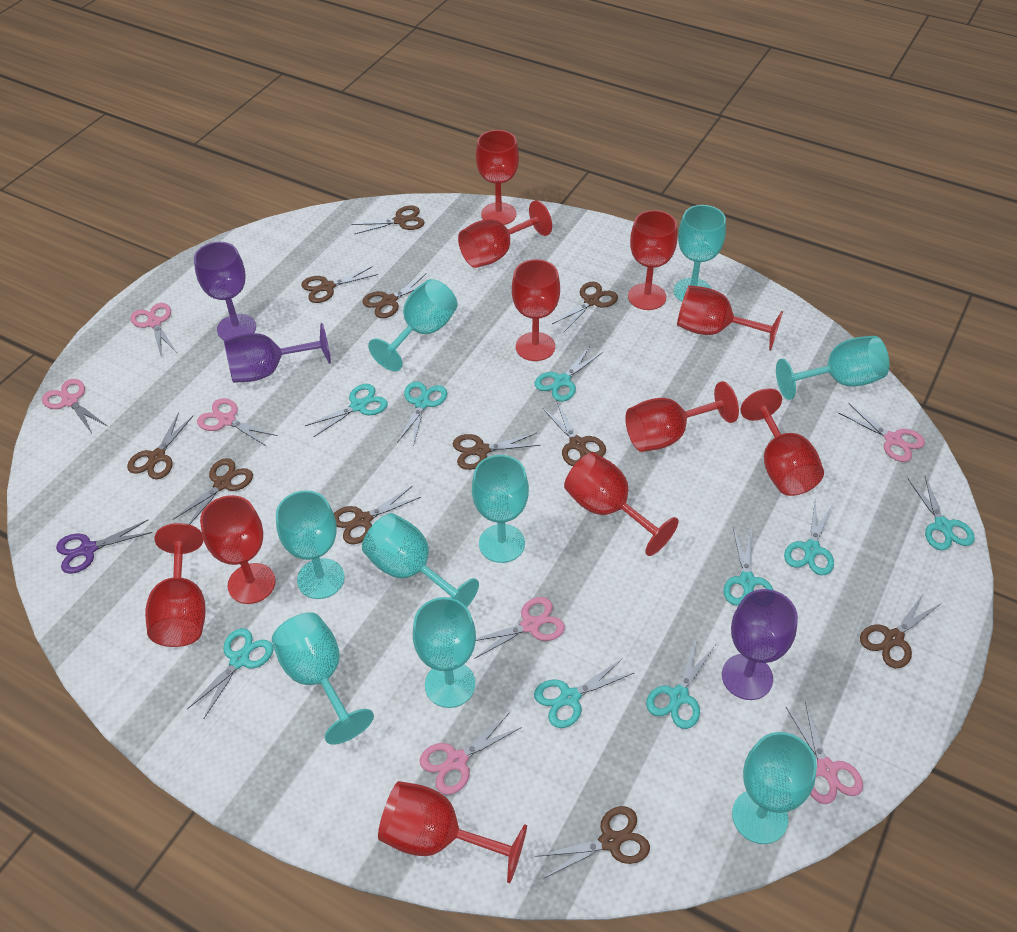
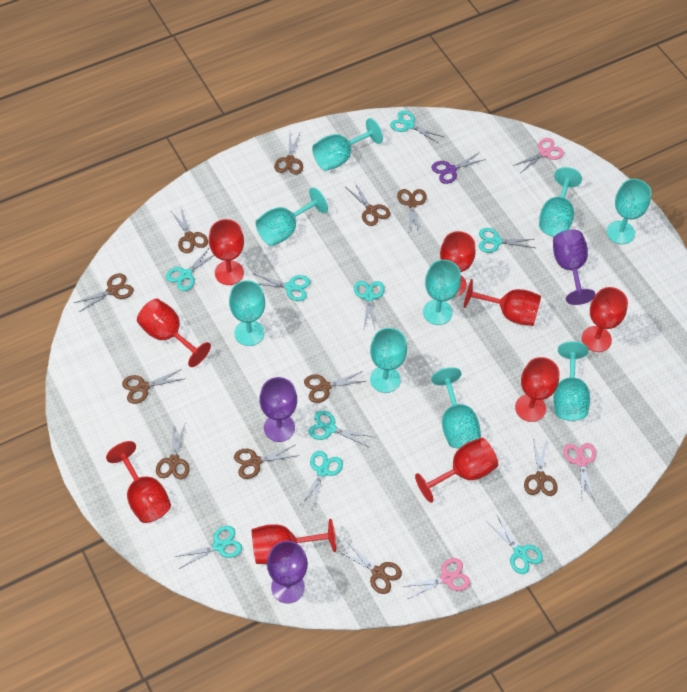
pink scissors: 7 -> 3
red goblet: 11 -> 9

